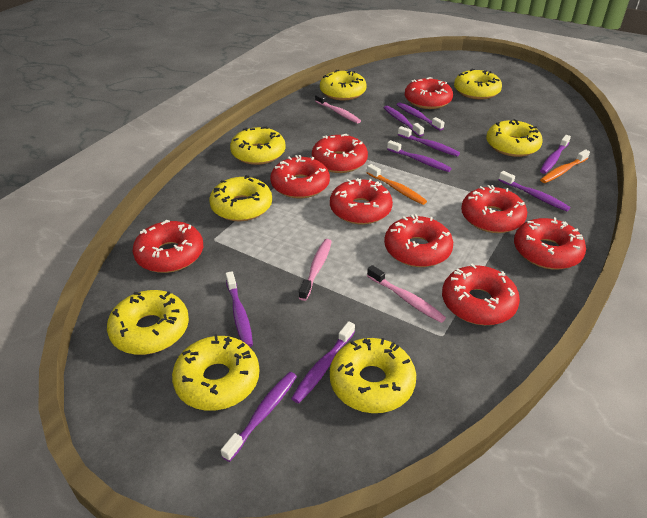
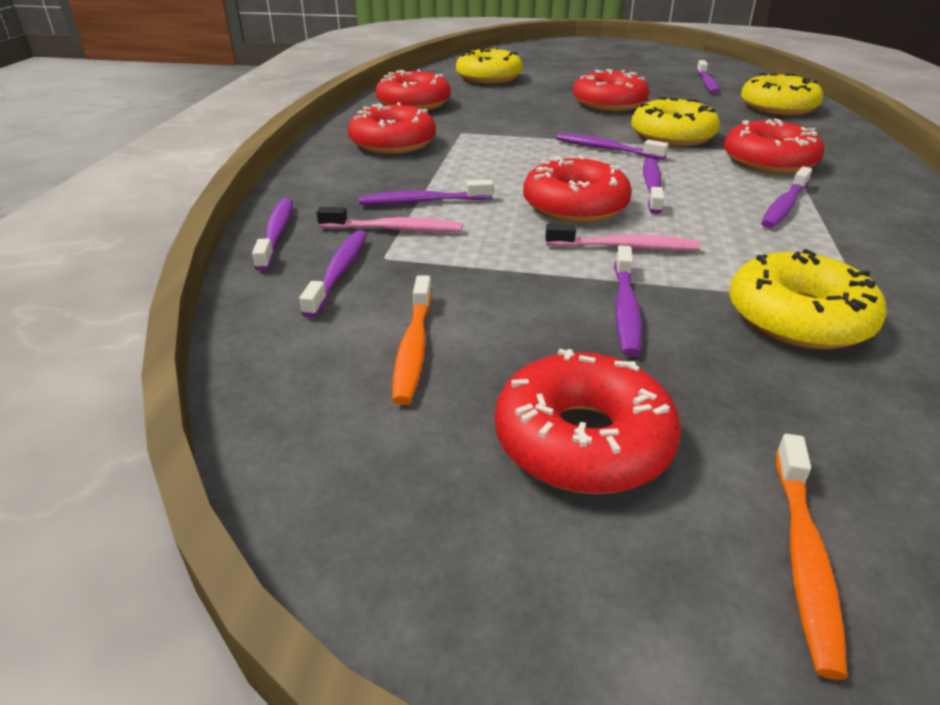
pink toothbrush: 3 -> 2
purple toothbrush: 9 -> 8
red donut: 9 -> 6
yellow donut: 8 -> 4

